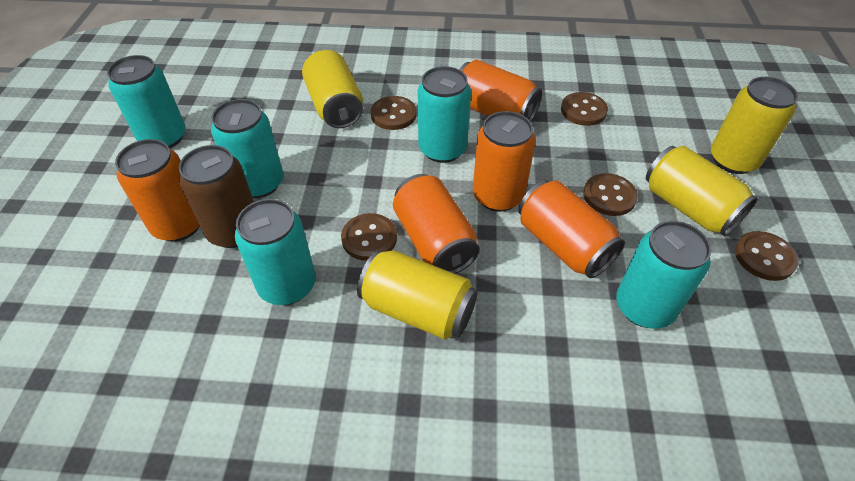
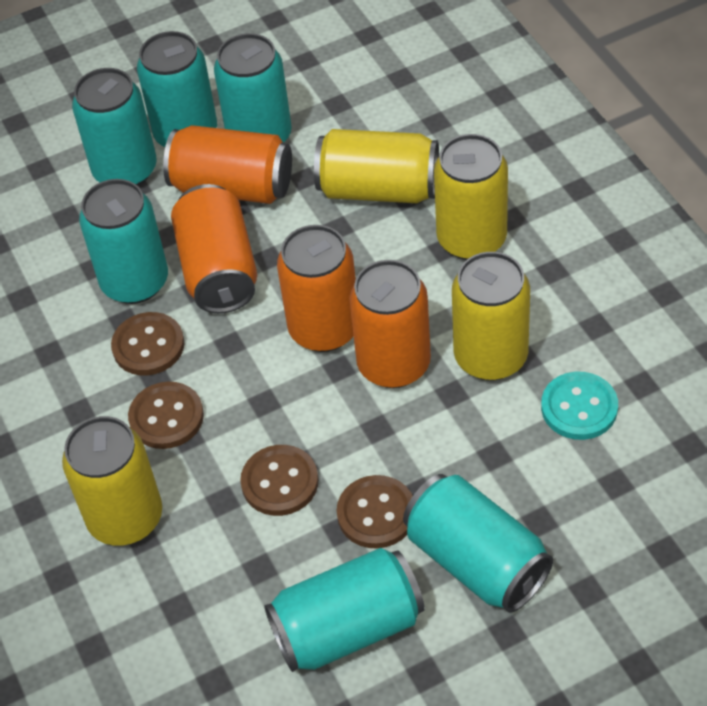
brown button: 5 -> 4
brown can: 1 -> 0
orange can: 5 -> 4
turquoise button: 0 -> 1
turquoise can: 5 -> 6

